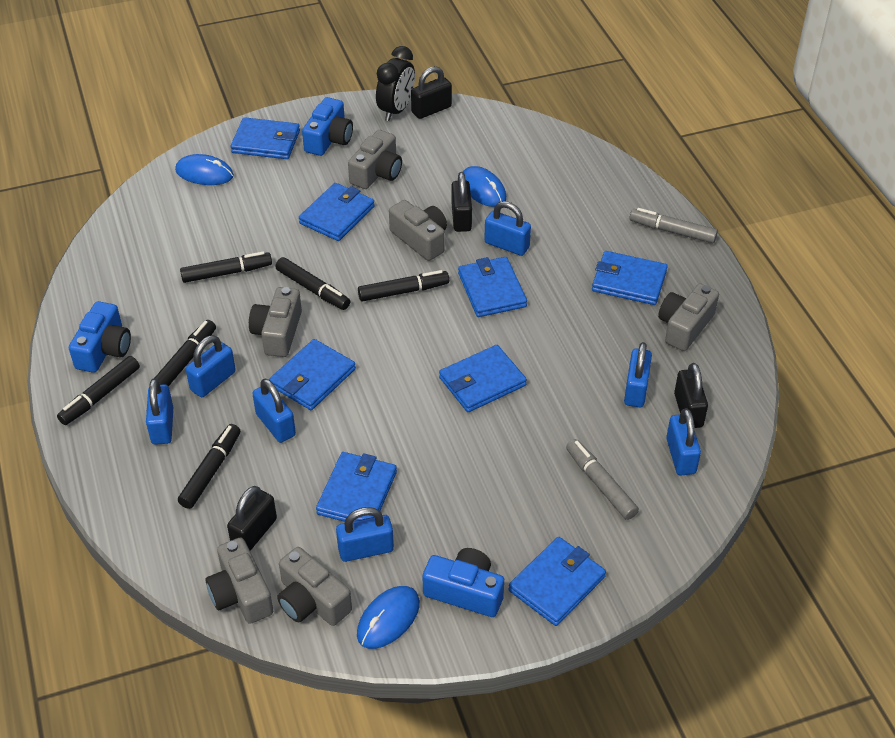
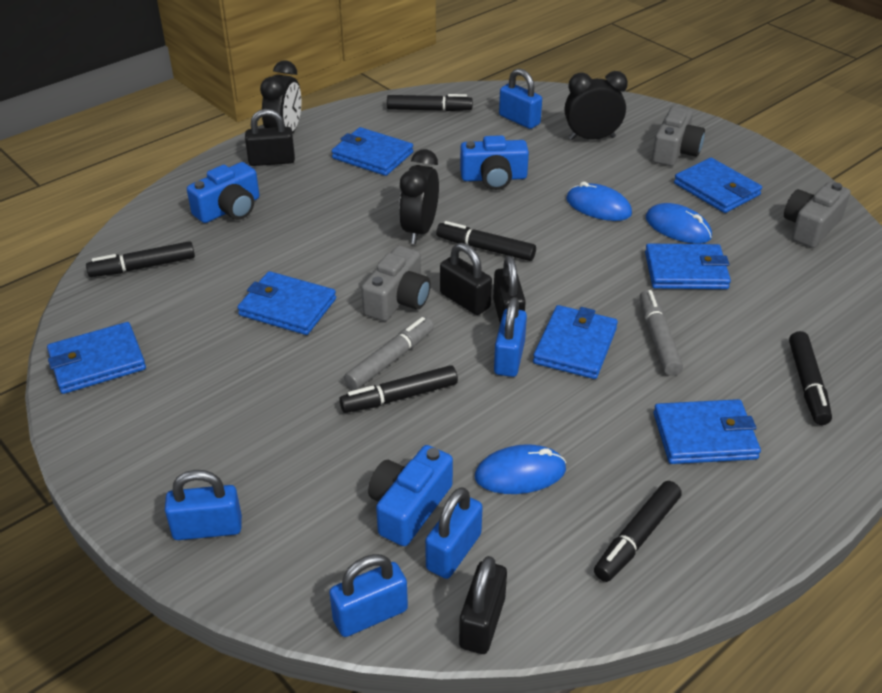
black clock: 1 -> 3
blue padlock: 7 -> 5
blue wallet: 8 -> 7
grey camera: 6 -> 3

